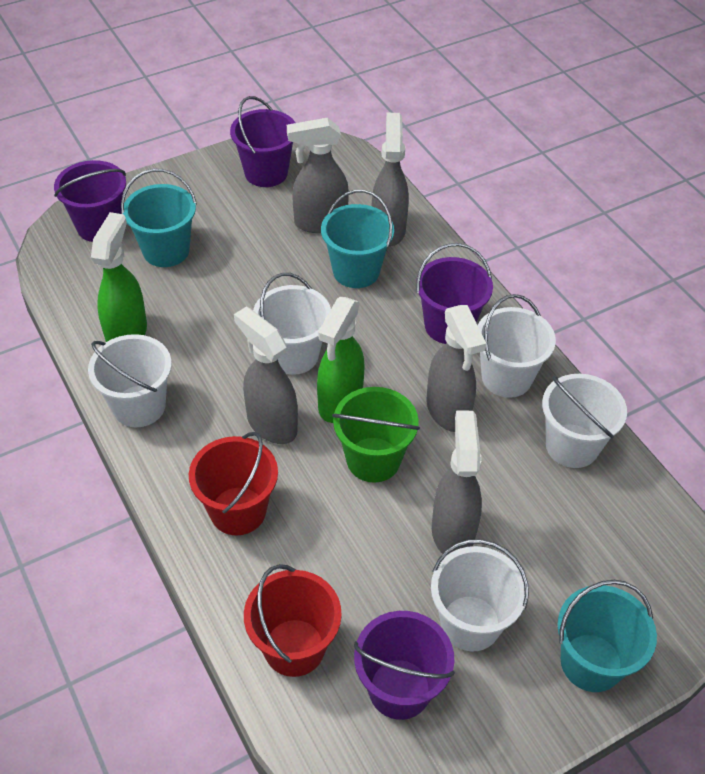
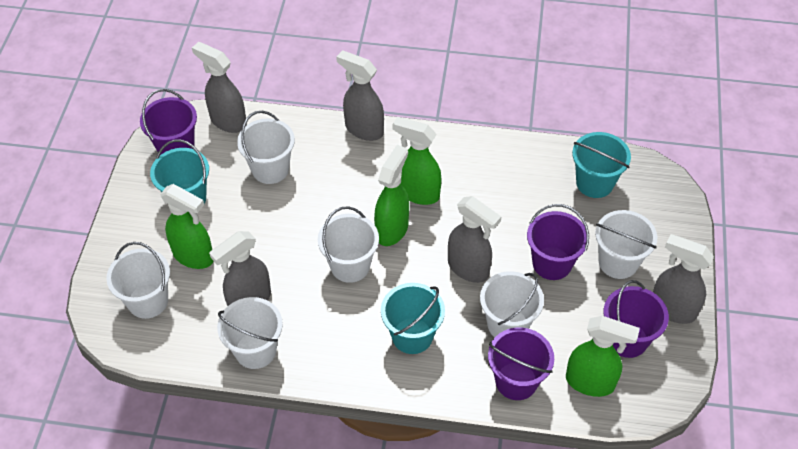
green bucket: 1 -> 0
green spray bottle: 2 -> 4
red bucket: 2 -> 0
white bucket: 5 -> 6

